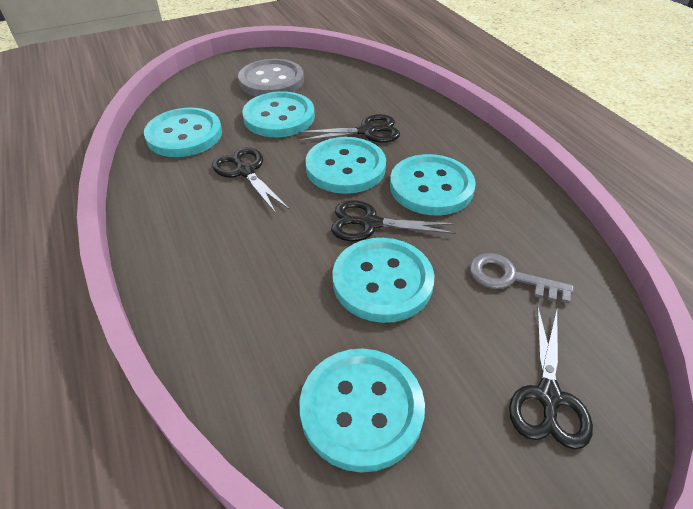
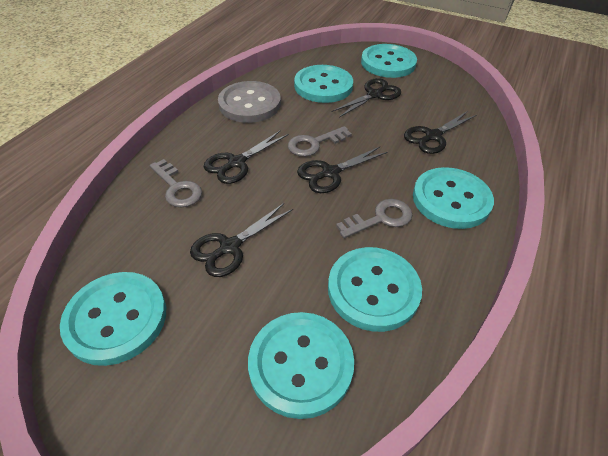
black scissors: 4 -> 5
grey key: 1 -> 3

